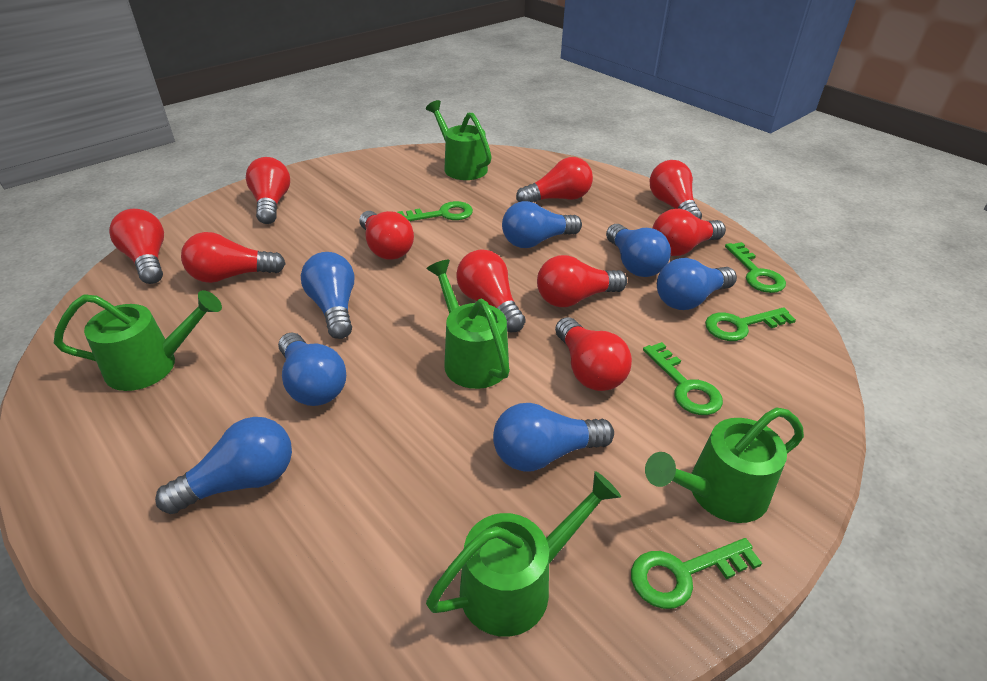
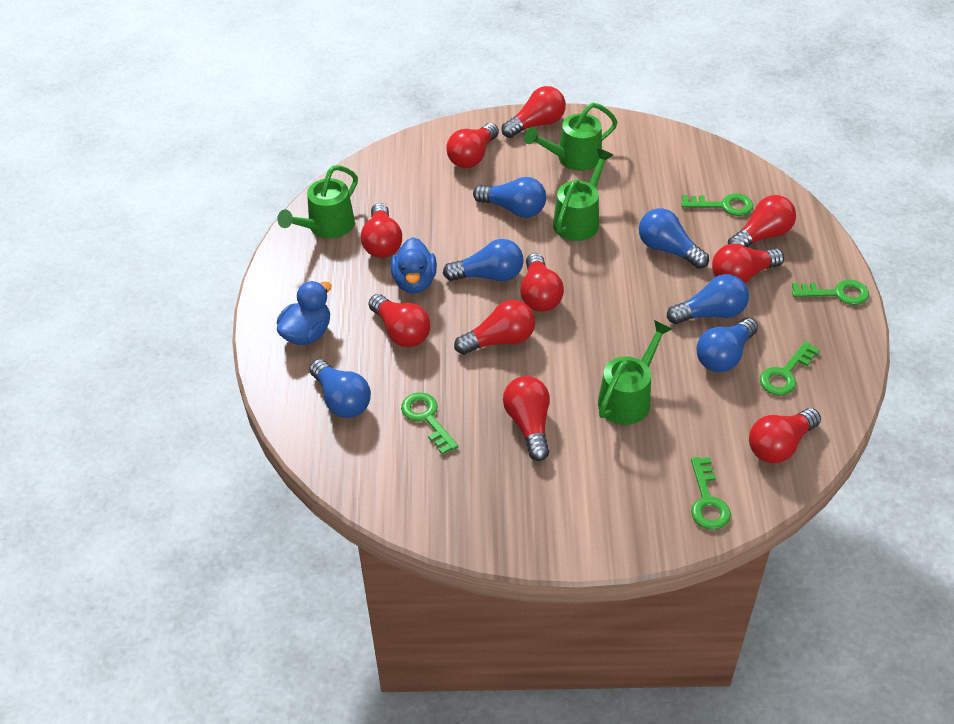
blue duck: 0 -> 2
blue light bulb: 7 -> 6
green watering can: 5 -> 4

